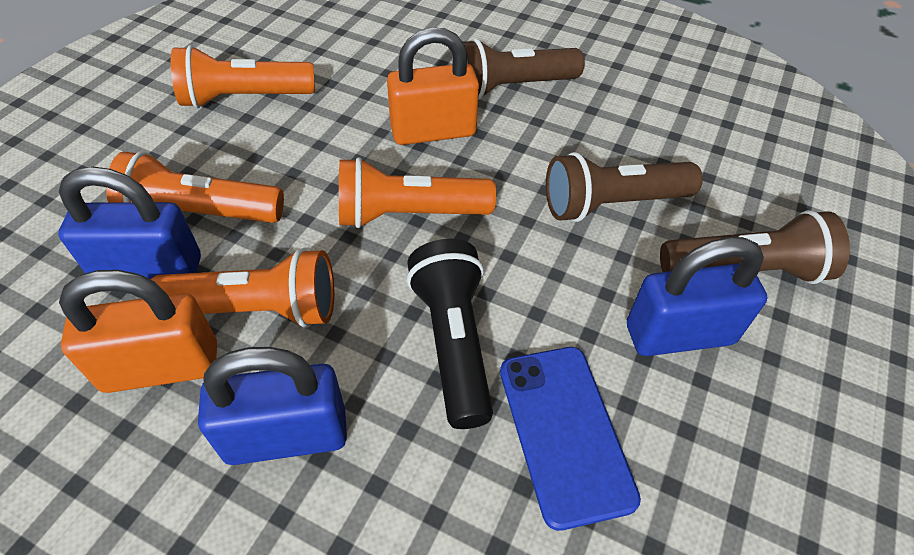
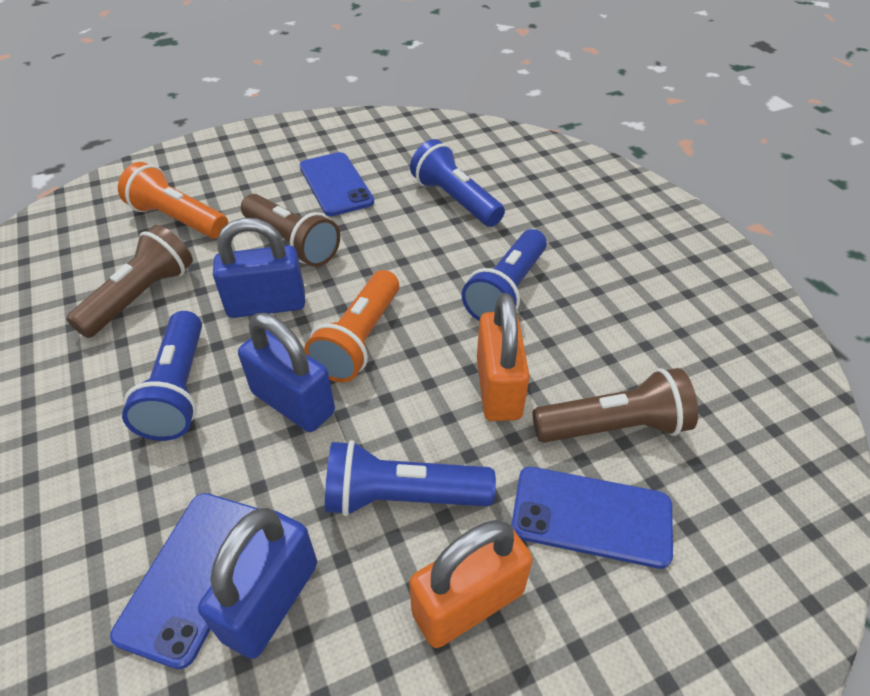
black flashlight: 1 -> 0
blue flashlight: 0 -> 4
blue phone: 1 -> 3
orange flashlight: 4 -> 2

